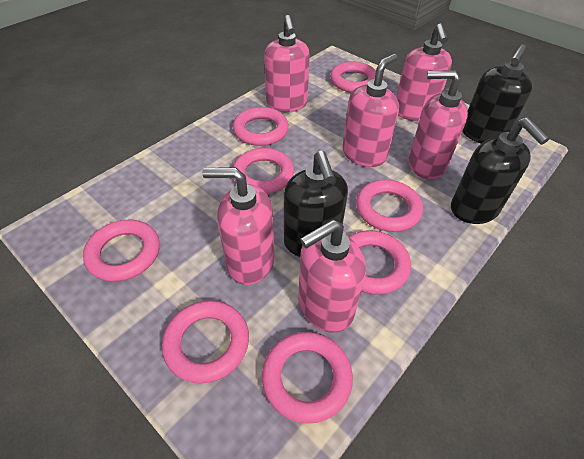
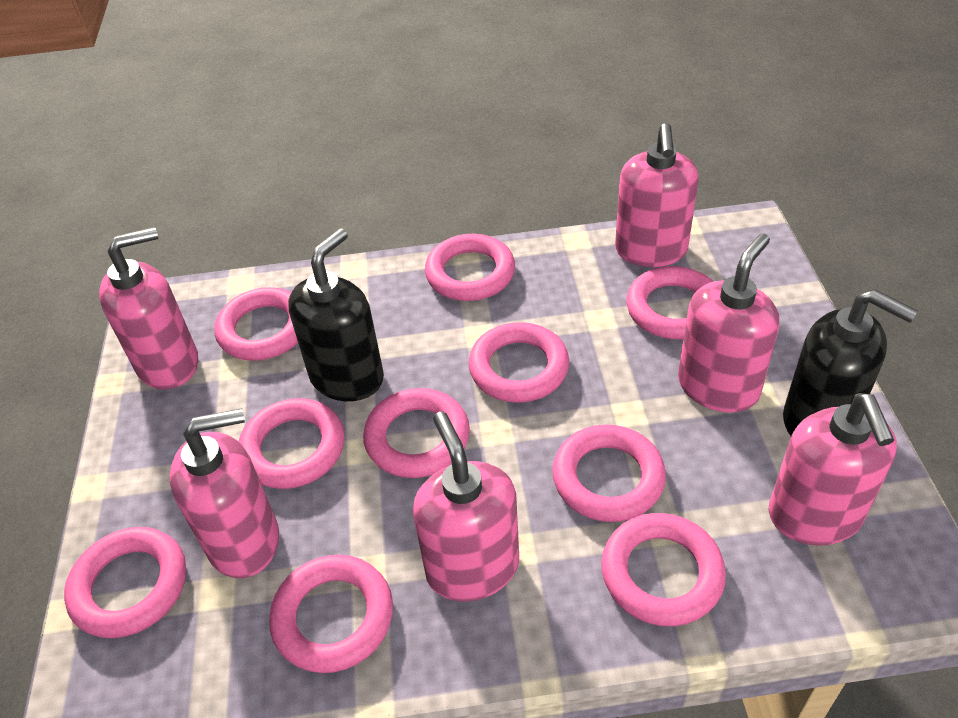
black soap dispenser: 3 -> 2
pink ring: 8 -> 10

